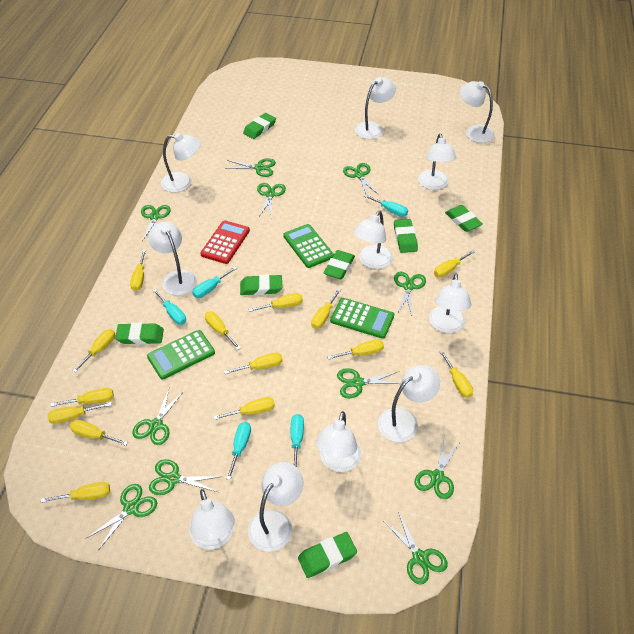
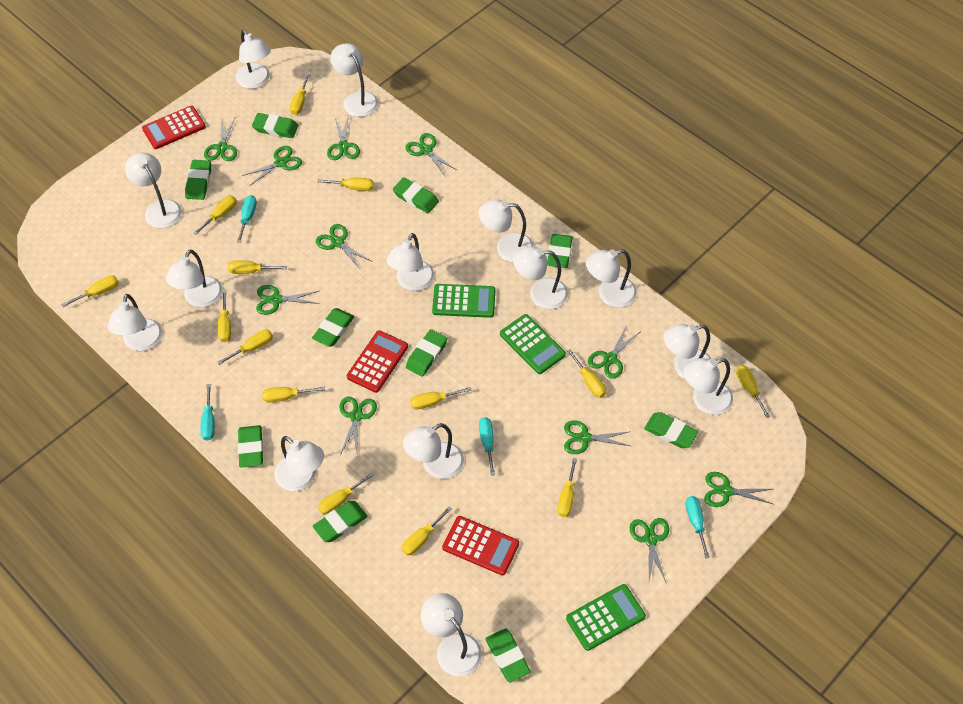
green eraser: 7 -> 10
red calculator: 1 -> 3
turquoise screwdriver: 5 -> 4
white lamp: 11 -> 14

